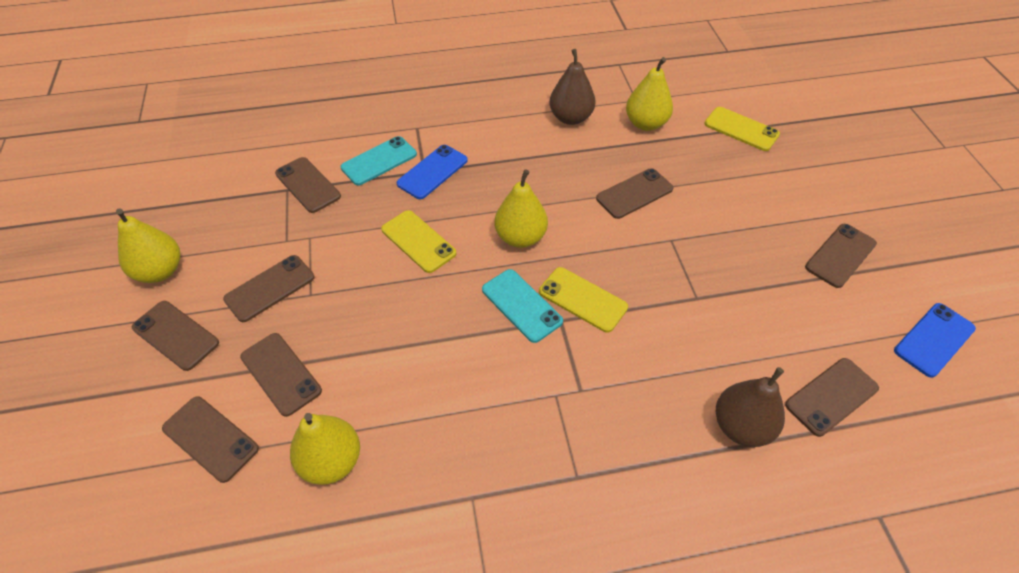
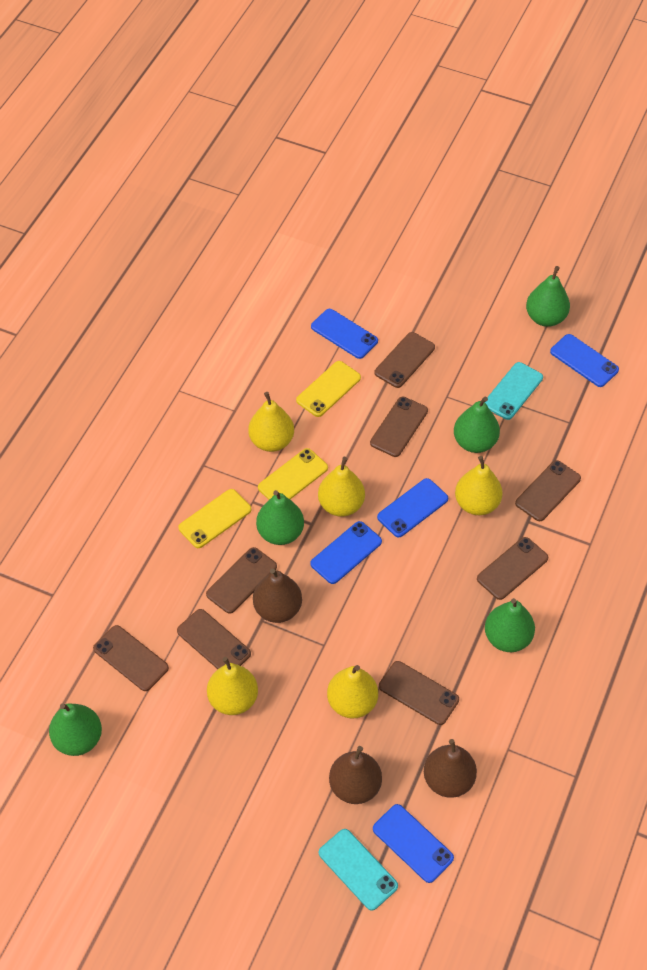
blue phone: 2 -> 5
brown pear: 2 -> 3
green pear: 0 -> 5
yellow pear: 4 -> 5

